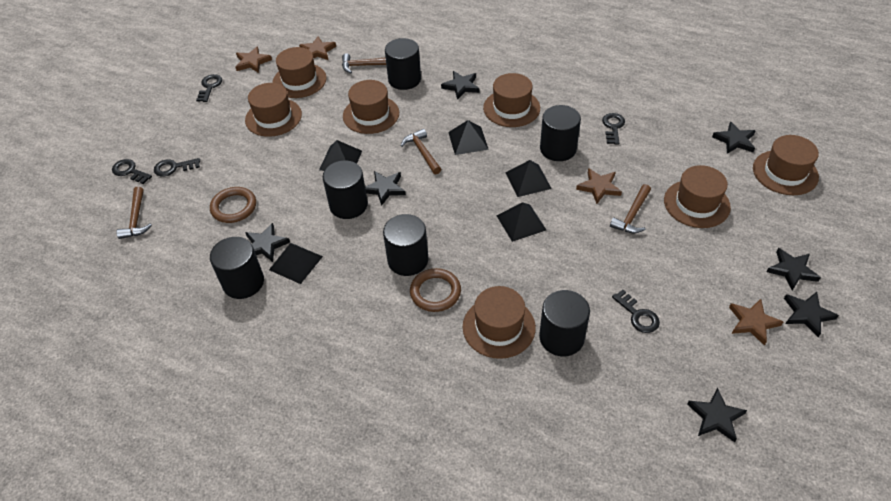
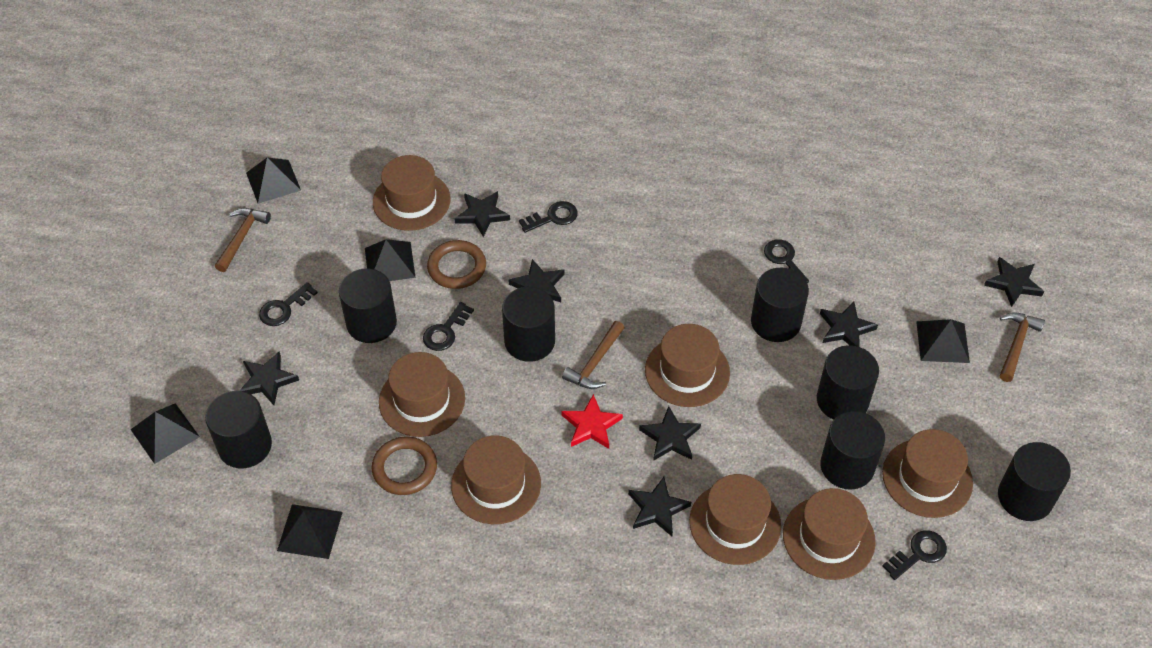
black cylinder: 6 -> 7
brown hammer: 4 -> 3
brown star: 4 -> 0
red star: 0 -> 1

